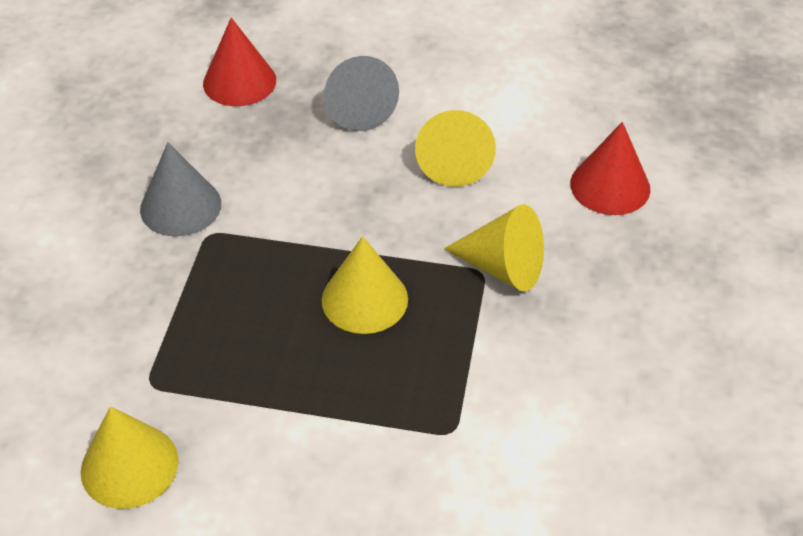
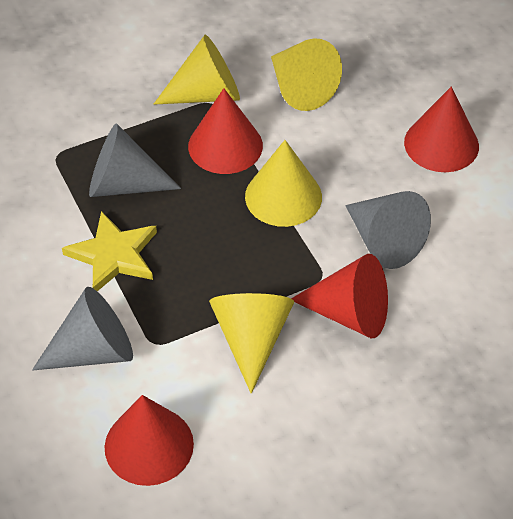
grey cone: 2 -> 3
red cone: 2 -> 4
yellow star: 0 -> 1

